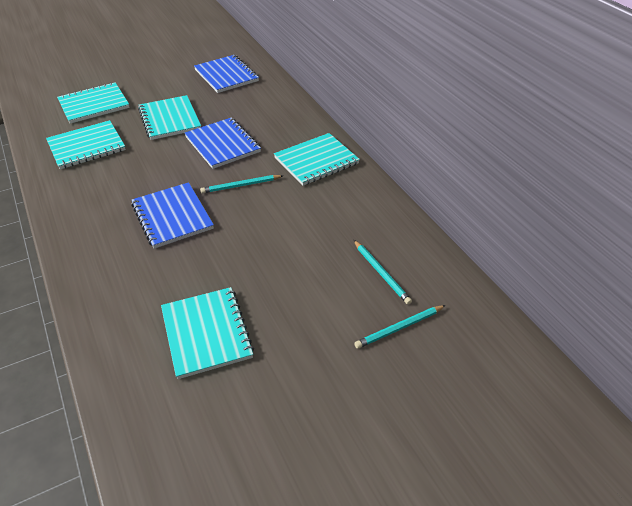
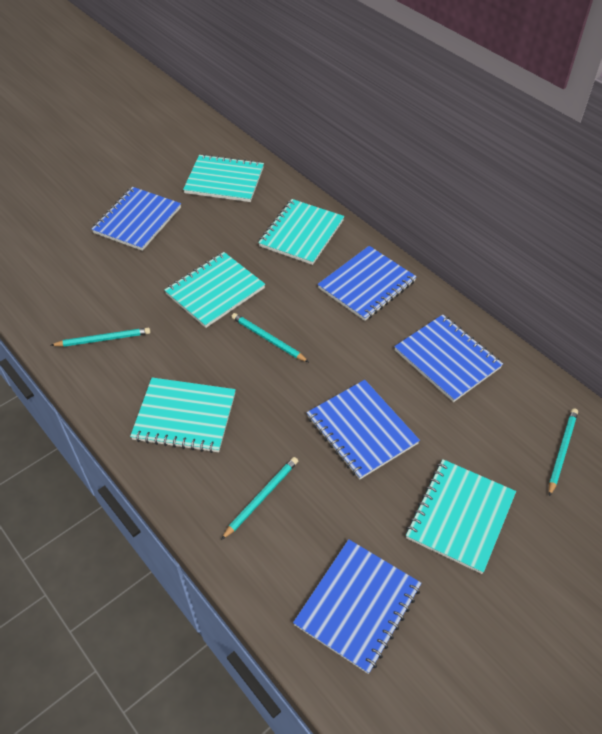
blue notebook: 3 -> 5
turquoise pencil: 3 -> 4

